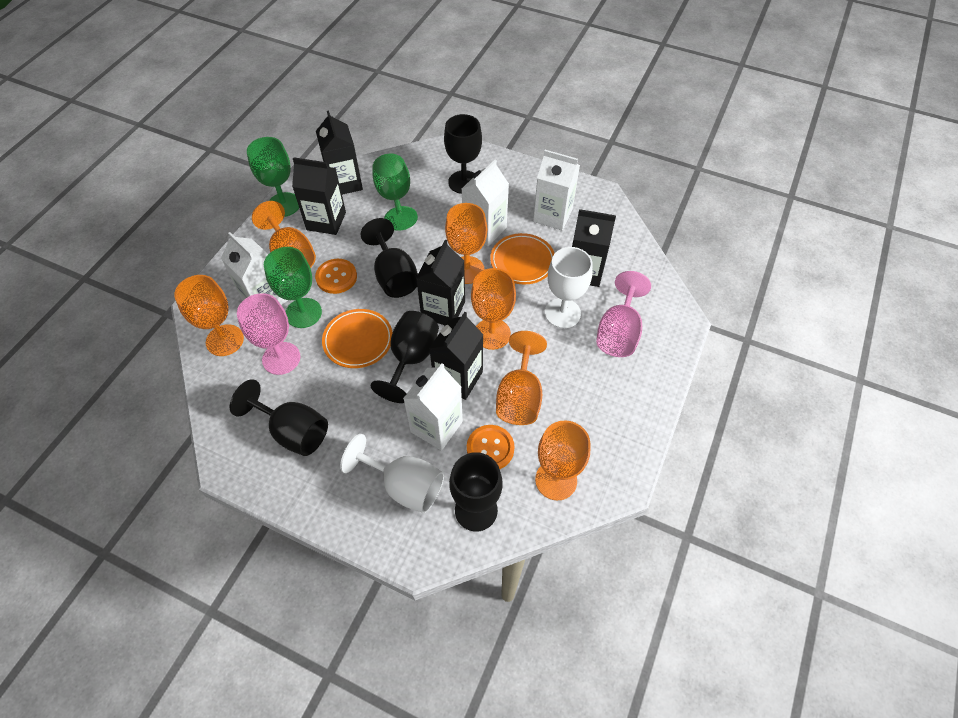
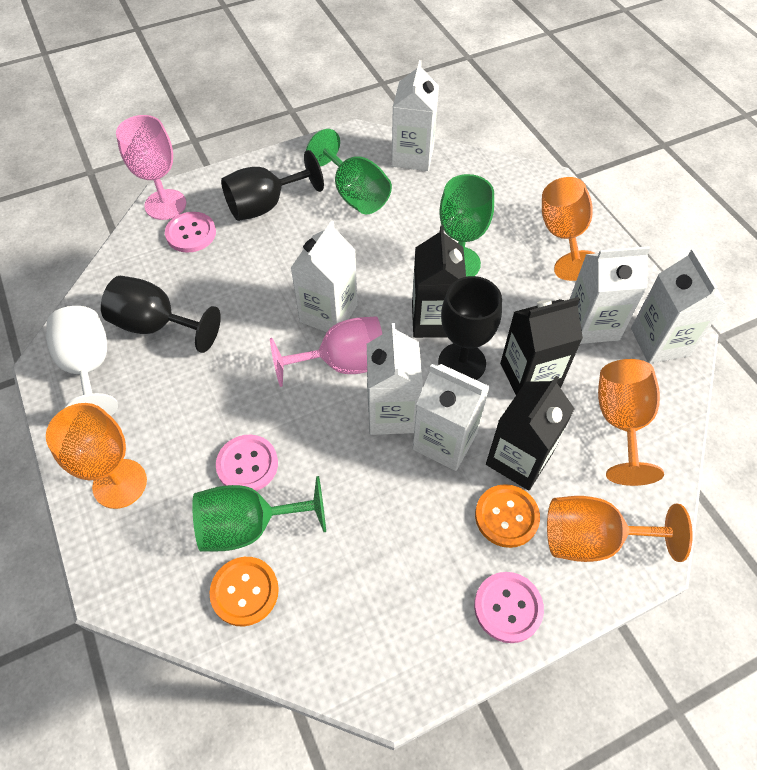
black carton: 5 -> 3
black goblet: 5 -> 3
orange goblet: 6 -> 4
orange plate: 2 -> 0
pink button: 0 -> 3
white carton: 4 -> 6
white goblet: 2 -> 1

